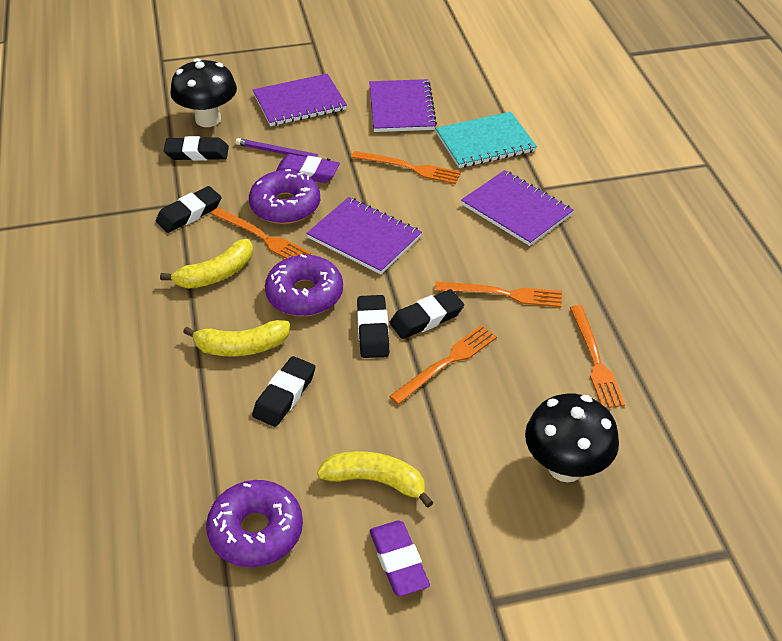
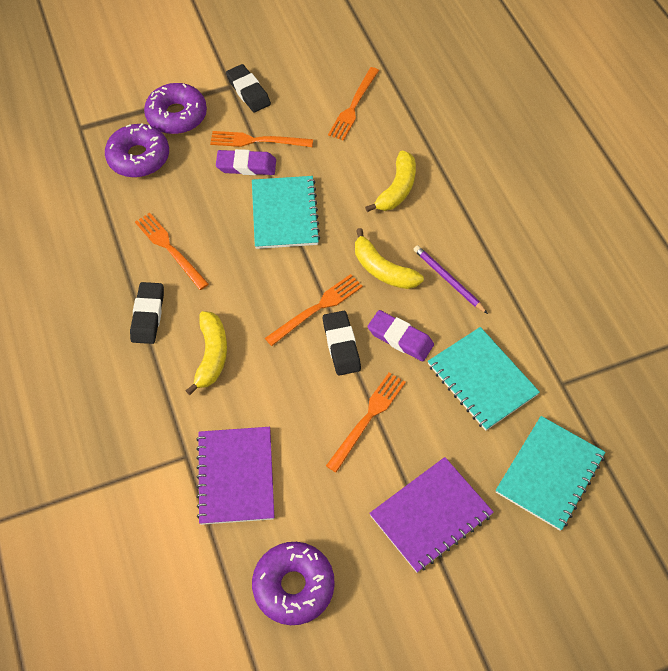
black eraser: 5 -> 3
black mushroom: 2 -> 0
purple notebook: 4 -> 2
turquoise notebook: 1 -> 3

